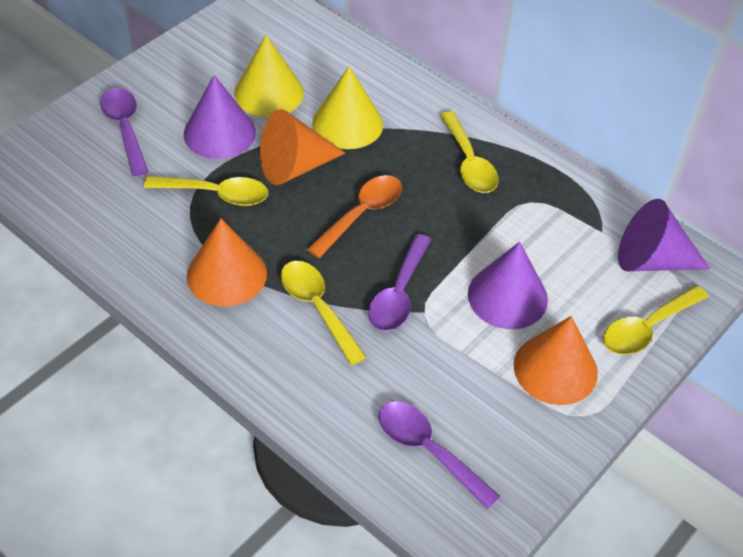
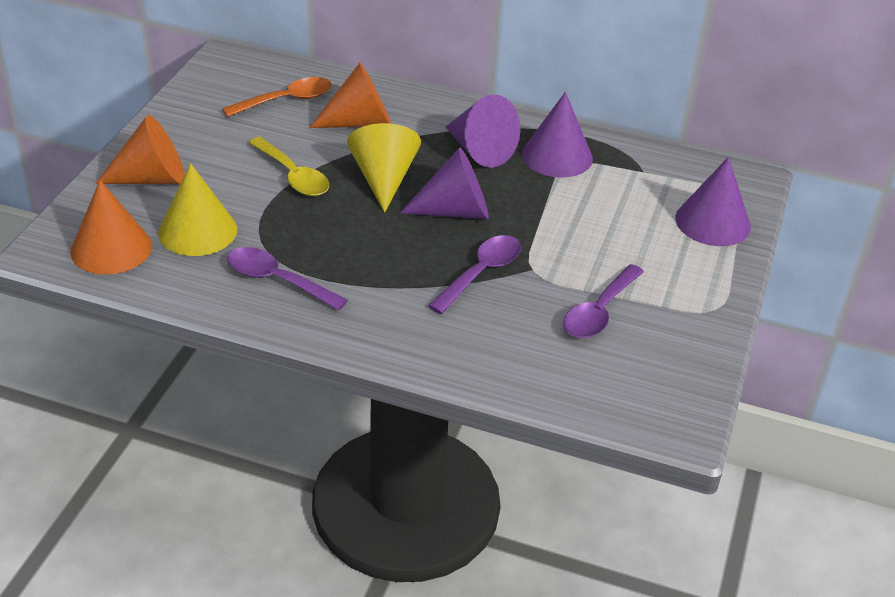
purple cone: 3 -> 4
yellow spoon: 4 -> 1

